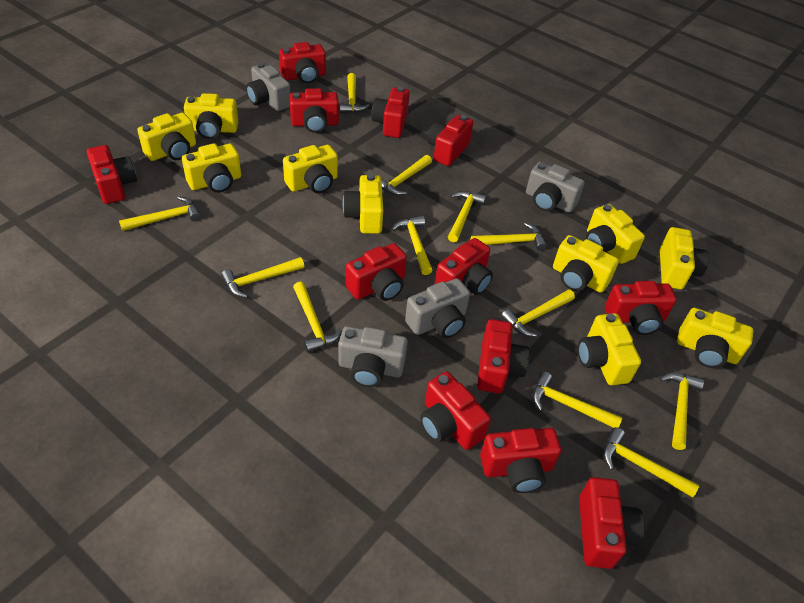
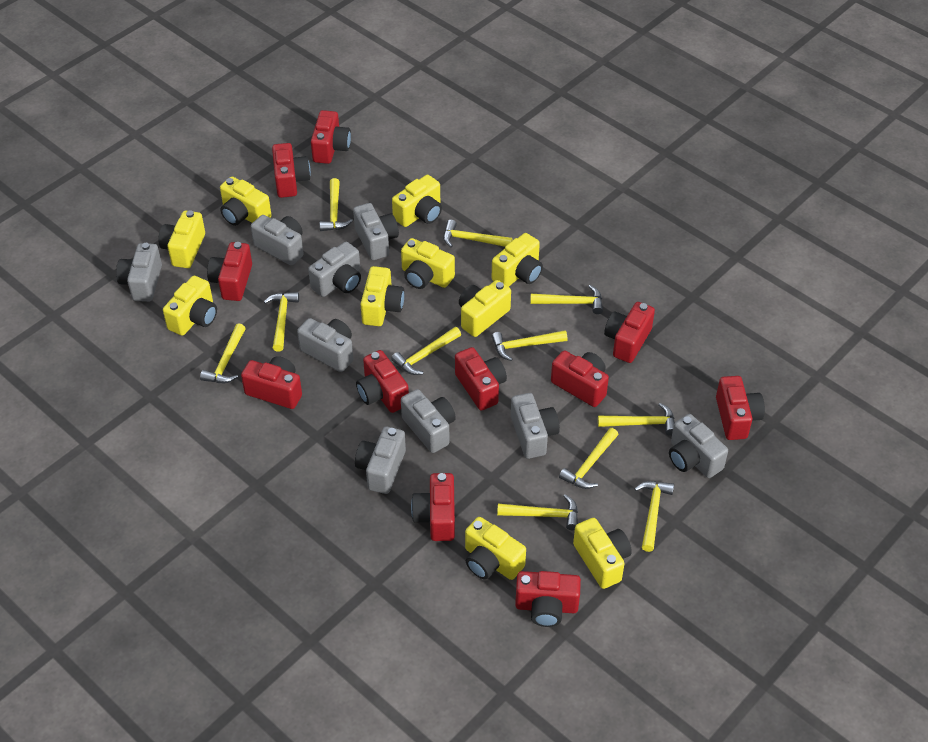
grey camera: 4 -> 9
red camera: 12 -> 11
yellow hammer: 12 -> 11

